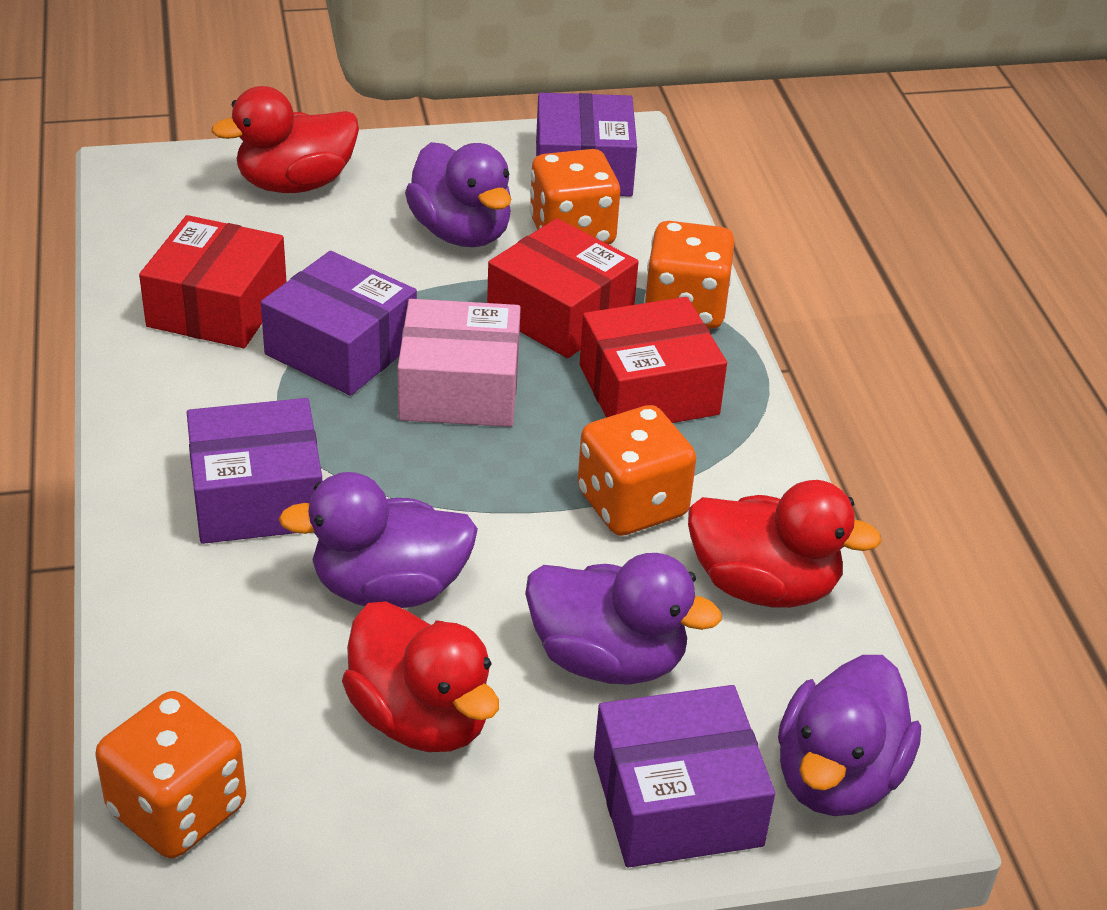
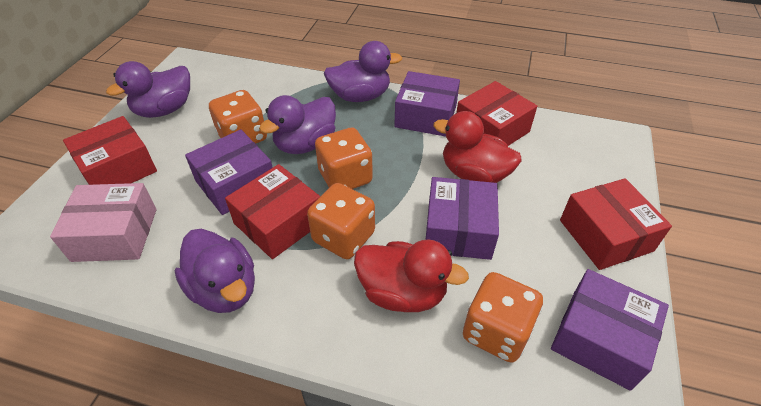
red box: 3 -> 4
red duck: 3 -> 2

